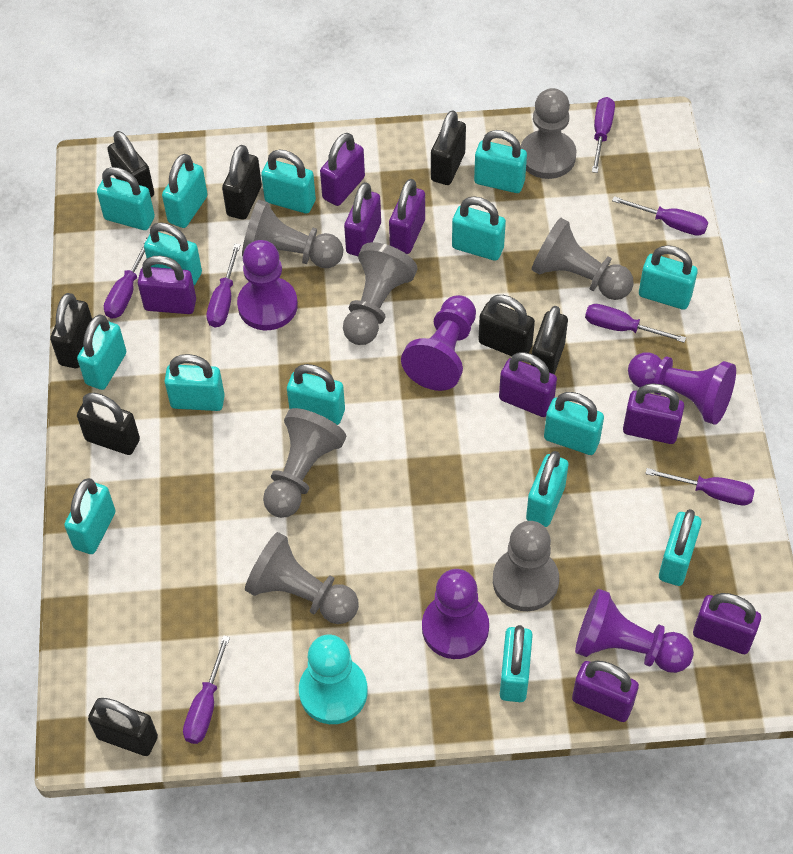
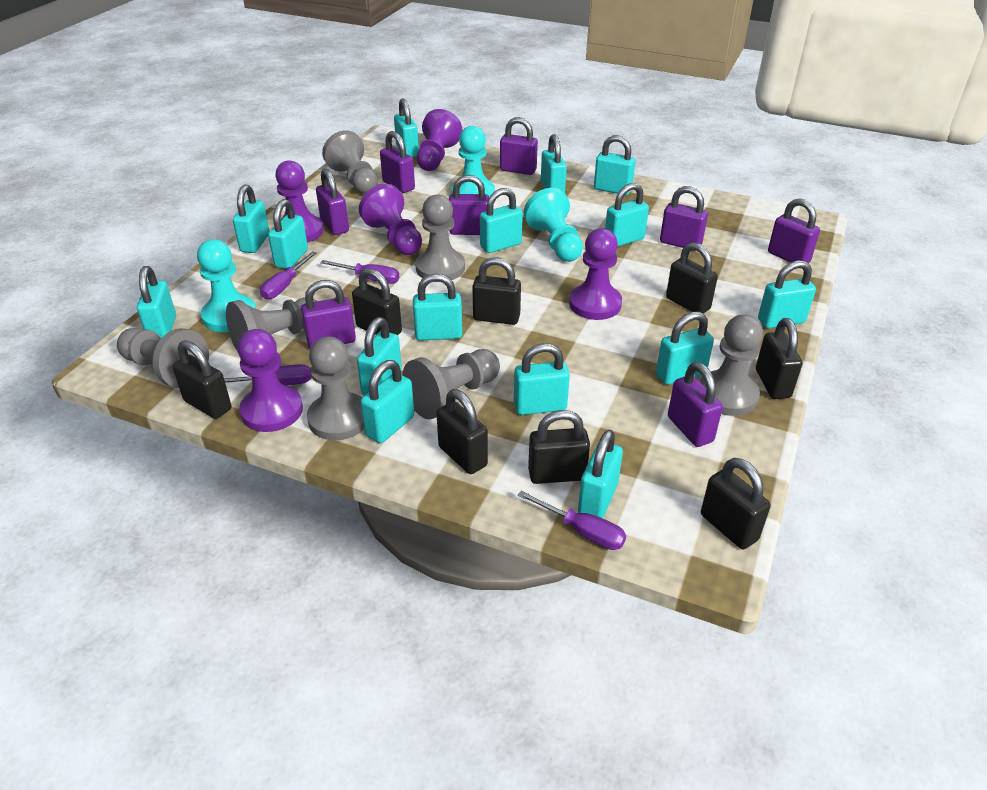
purple screwdriver: 7 -> 4
turquoise pawn: 1 -> 3

